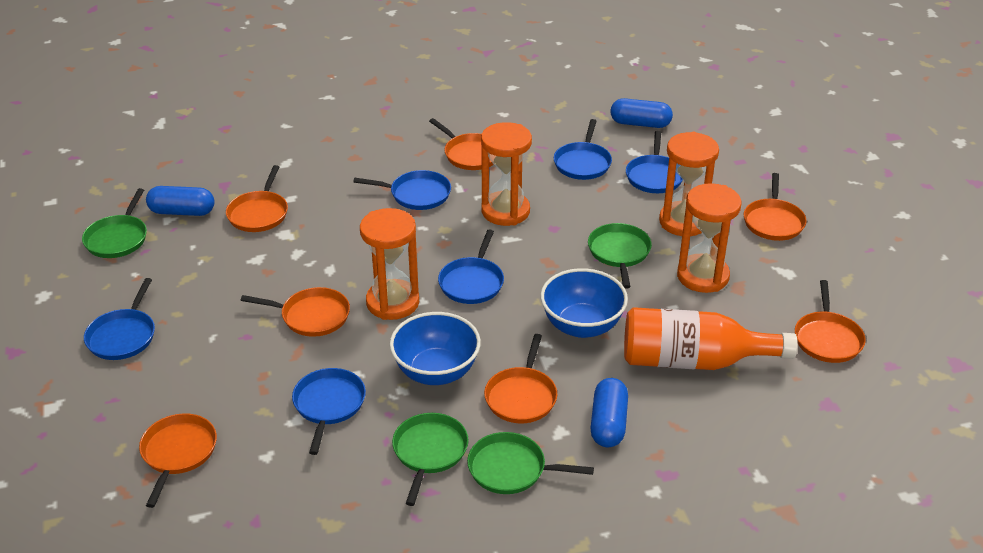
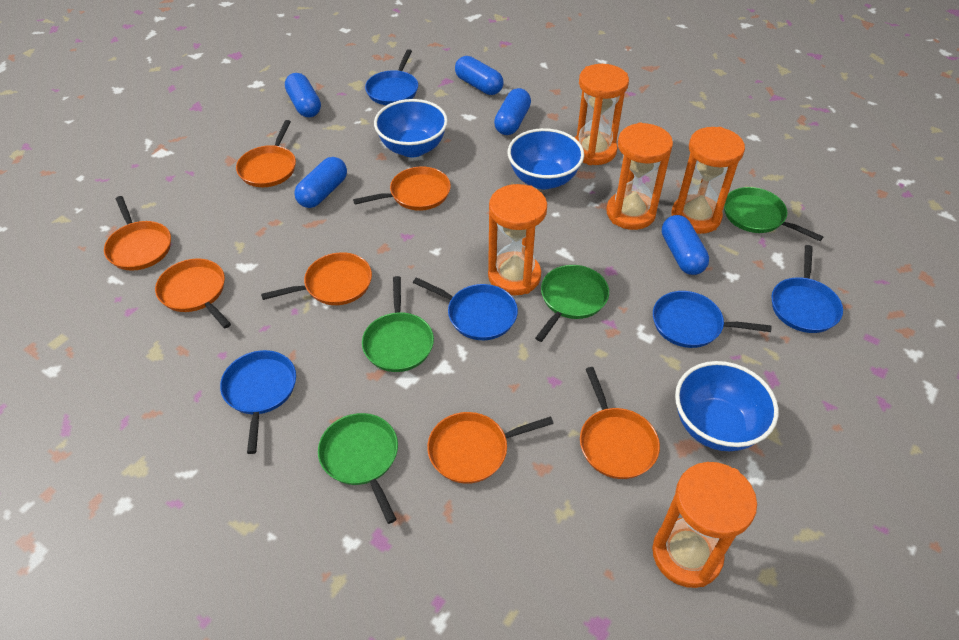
blue bowl: 2 -> 3
blue capsule: 3 -> 5
blue pan: 6 -> 5
orange bottle: 1 -> 0
orange hourglass: 4 -> 5

